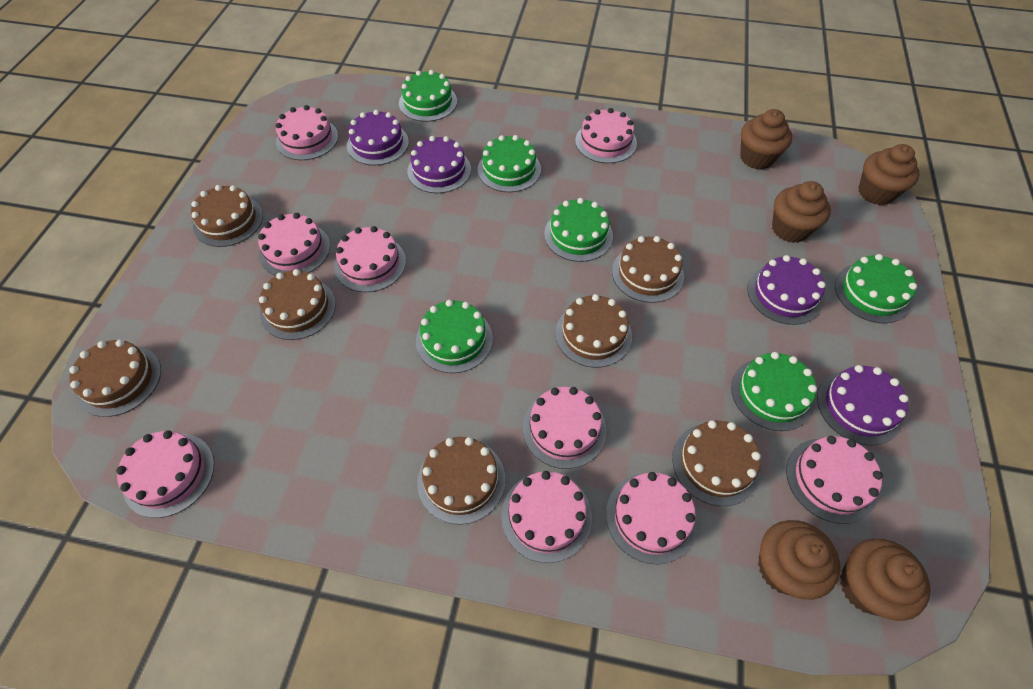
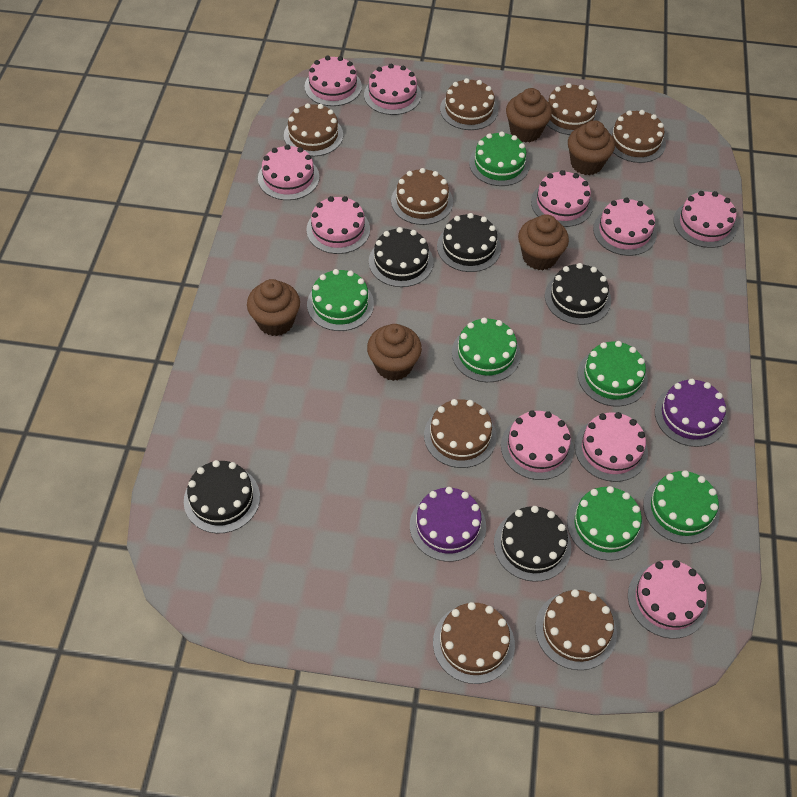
black cake: 0 -> 5
brown cake: 7 -> 8
pink cake: 9 -> 10
purple cake: 4 -> 2

